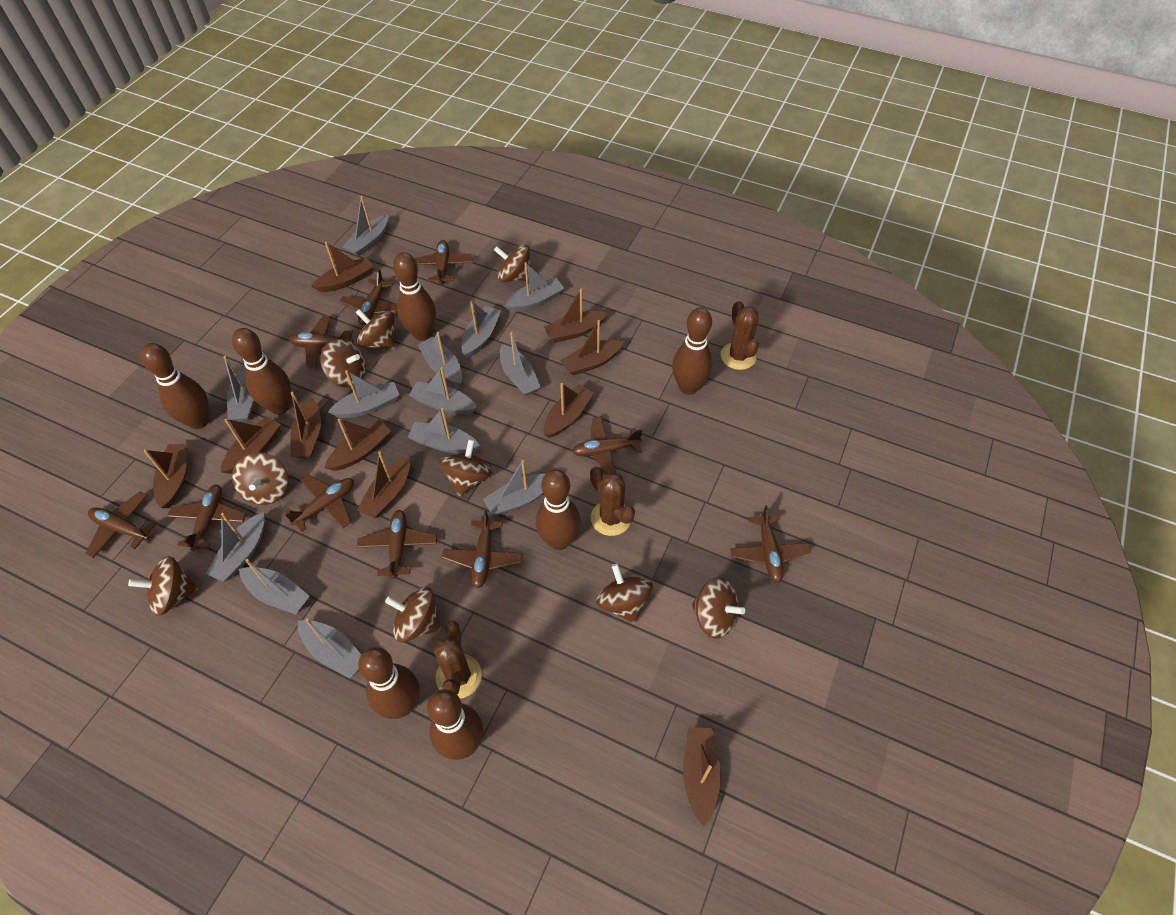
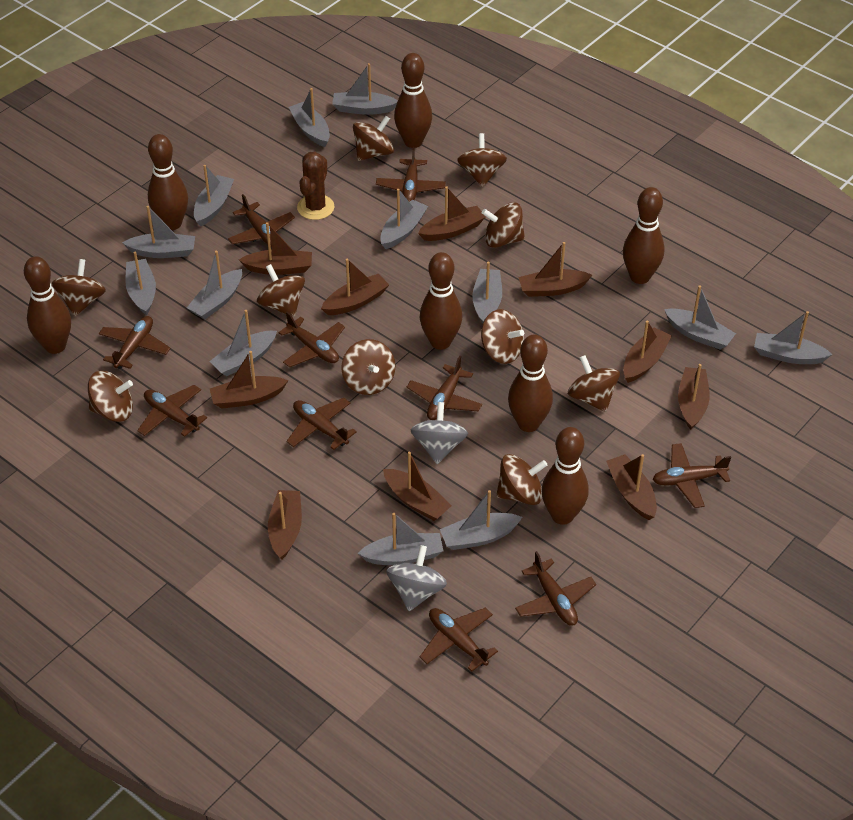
brown cactus: 3 -> 1
brown spinning top: 9 -> 10
grey spinning top: 0 -> 2

